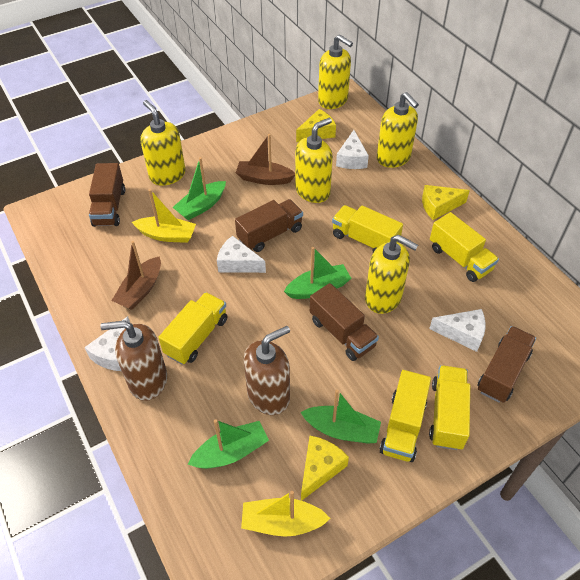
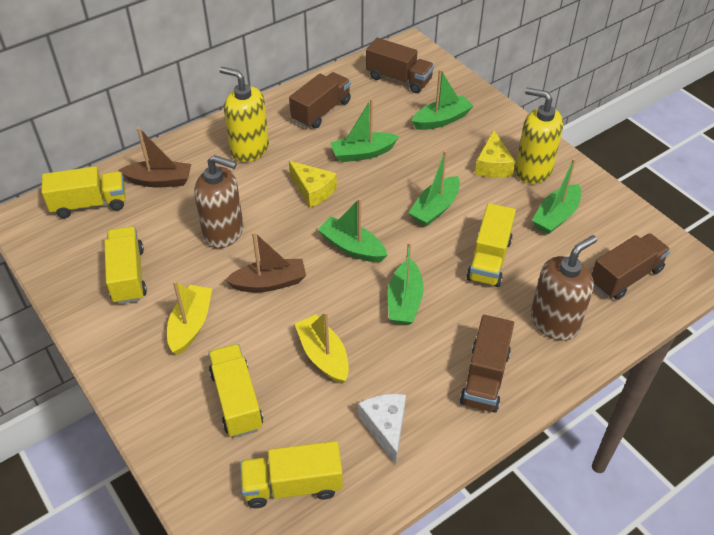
green boat: 4 -> 6
white cheese: 4 -> 1
yellow cheese: 3 -> 2
yellow soap dispenser: 5 -> 2

